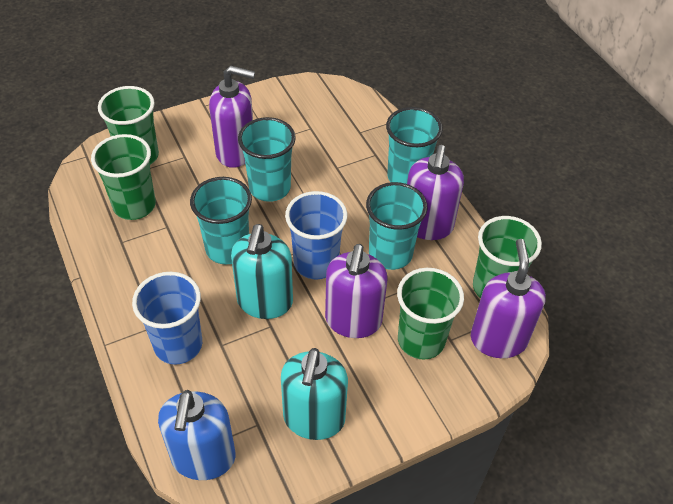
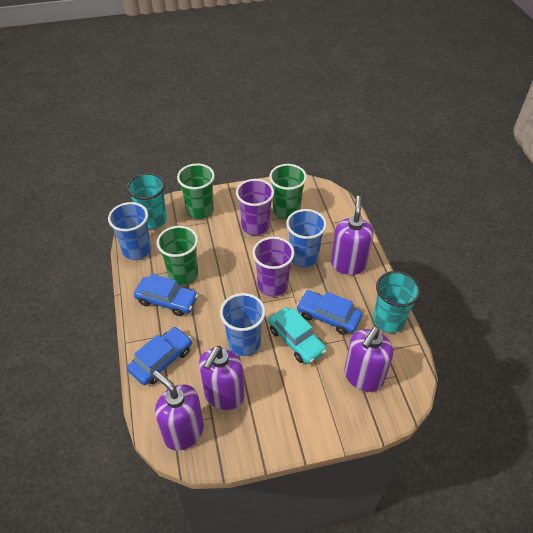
blue car: 0 -> 3
blue cup: 2 -> 3
blue soap dispenser: 1 -> 0
green cup: 4 -> 3
purple cup: 0 -> 2
turquoise car: 0 -> 1
turquoise cup: 4 -> 2
turquoise soap dispenser: 2 -> 0

